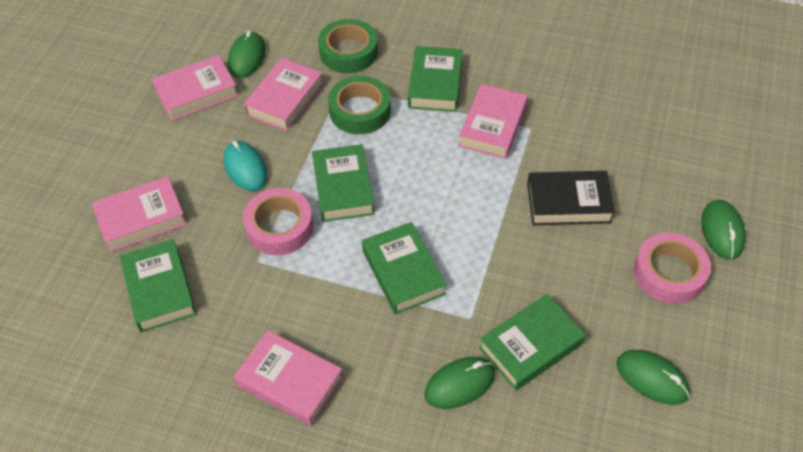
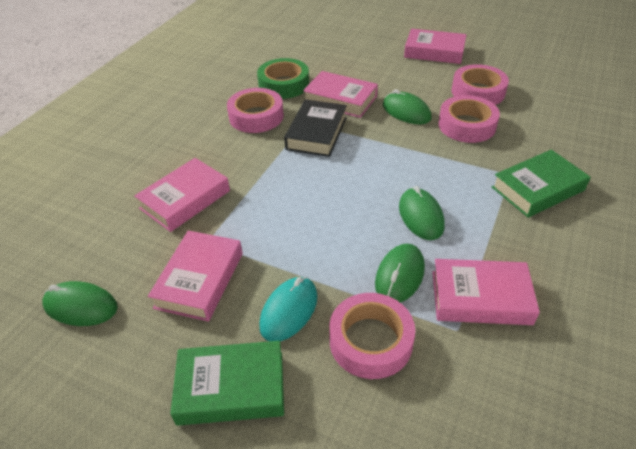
green book: 5 -> 2
green tape: 2 -> 1
pink tape: 2 -> 4

